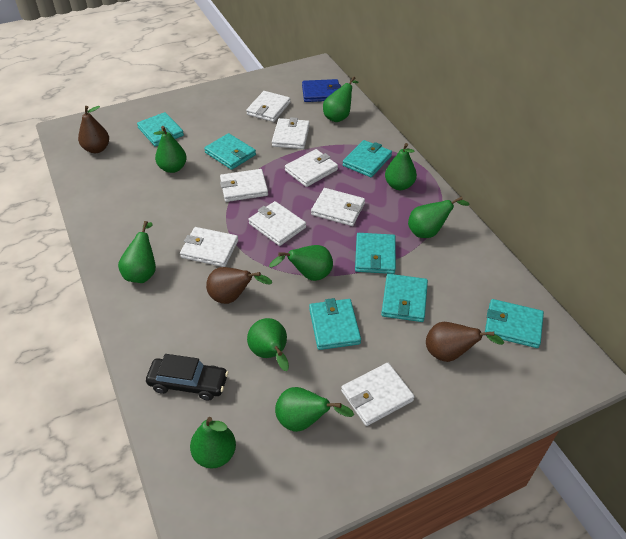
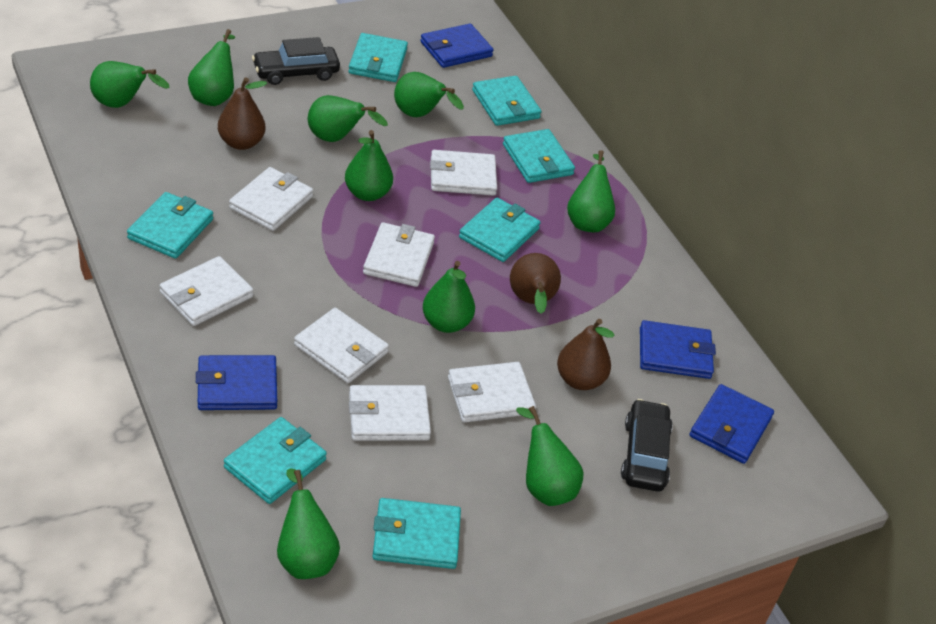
black car: 1 -> 2
blue wallet: 1 -> 4
white wallet: 8 -> 7

